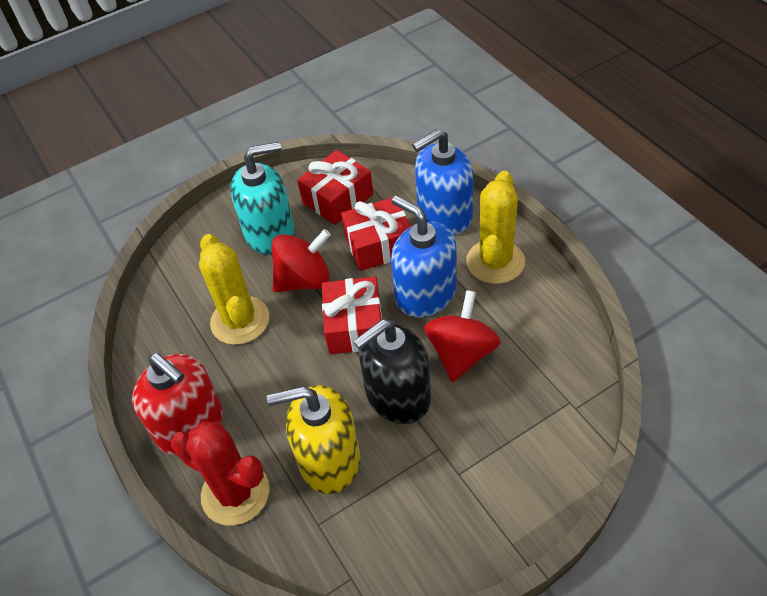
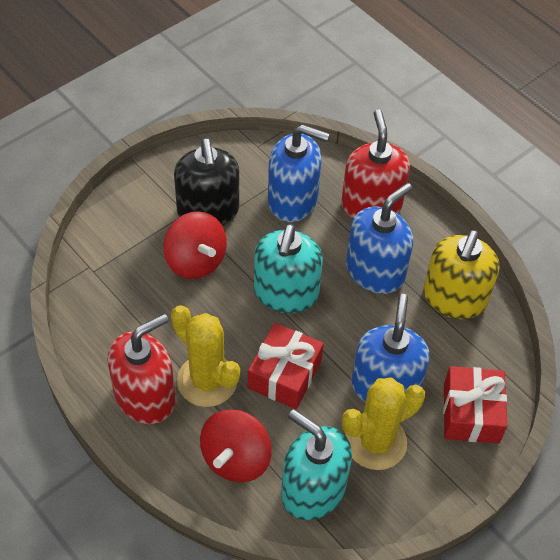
blue soap dispenser: 2 -> 3
red cactus: 1 -> 0
red gift: 3 -> 2
red soap dispenser: 1 -> 2
turquoise soap dispenser: 1 -> 2

